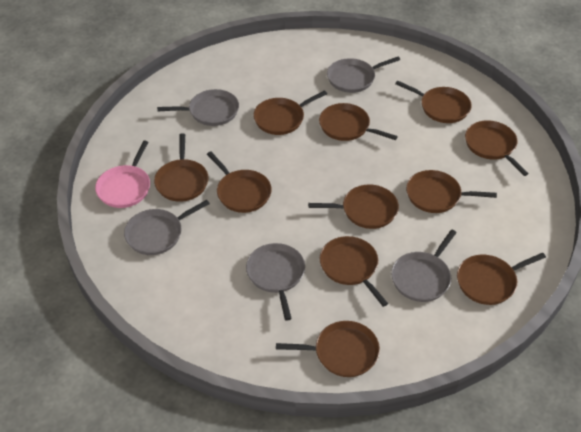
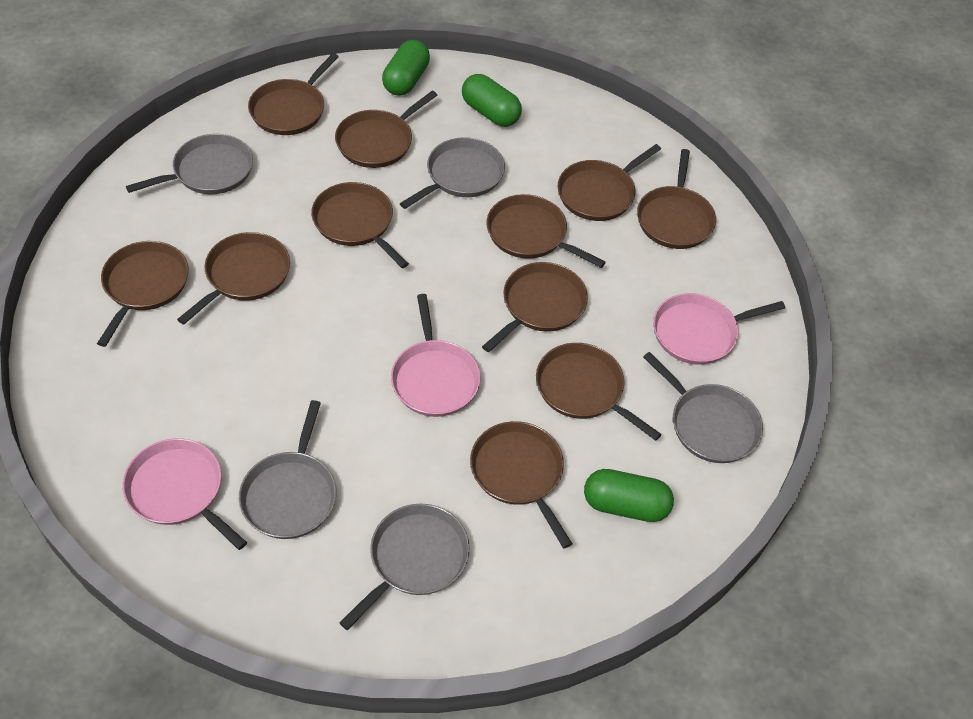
green capsule: 0 -> 3
pink pan: 1 -> 3

